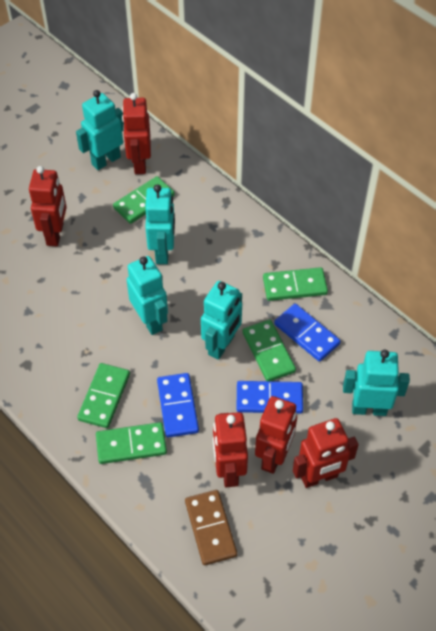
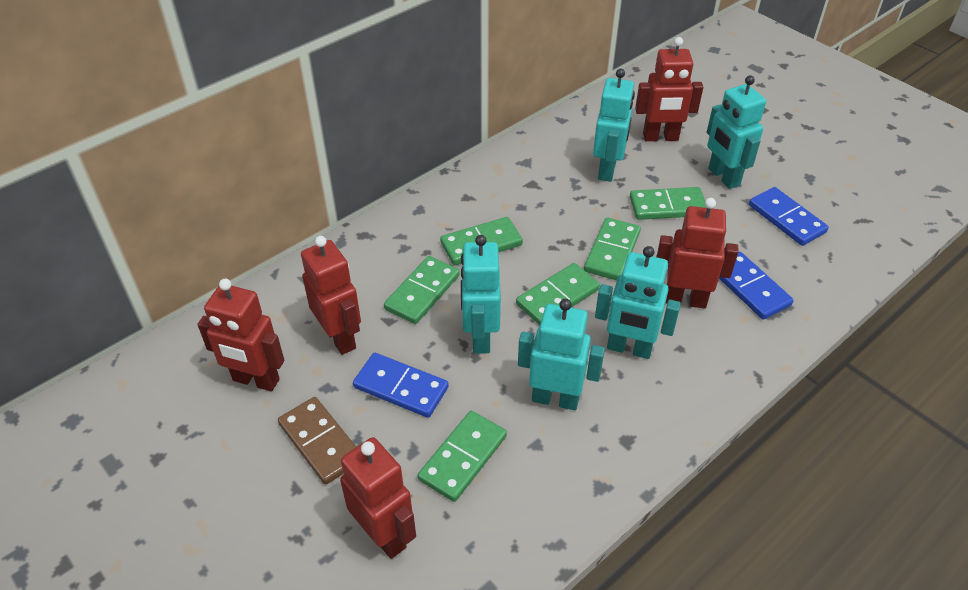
green domino: 5 -> 6

